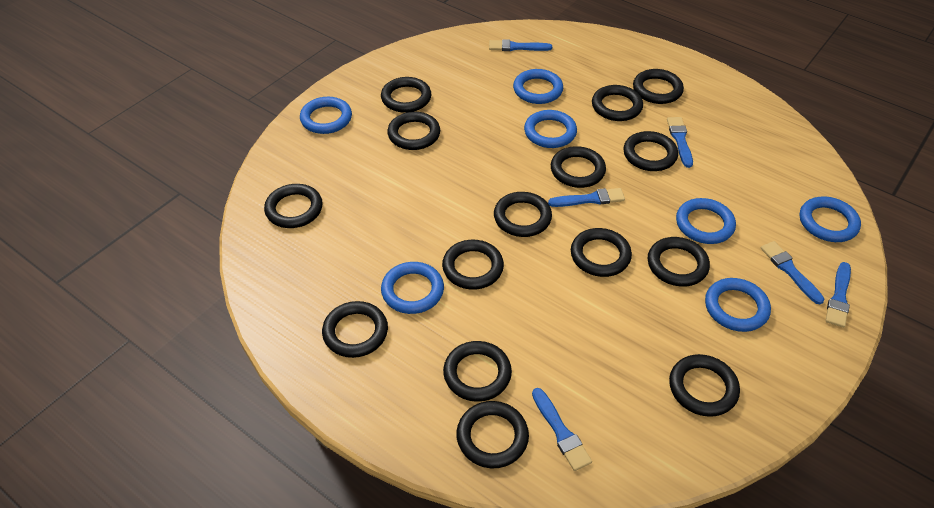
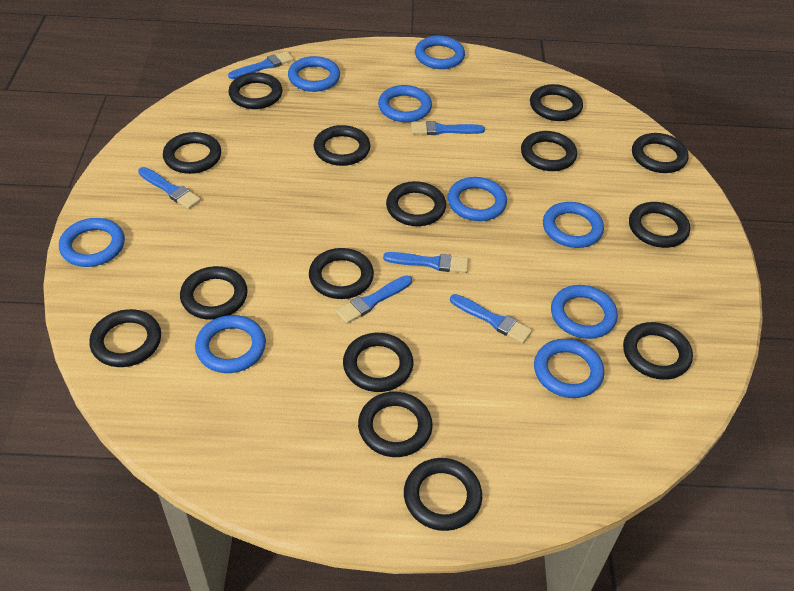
blue ring: 7 -> 9

